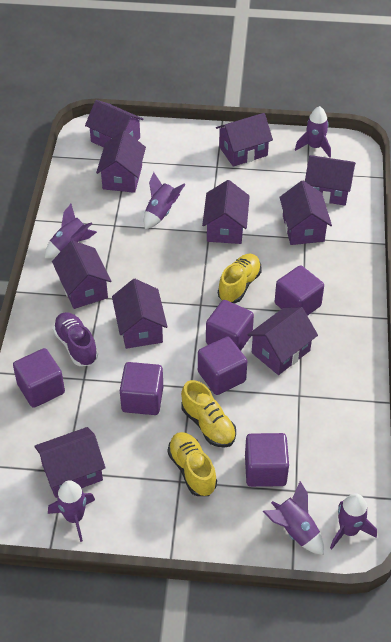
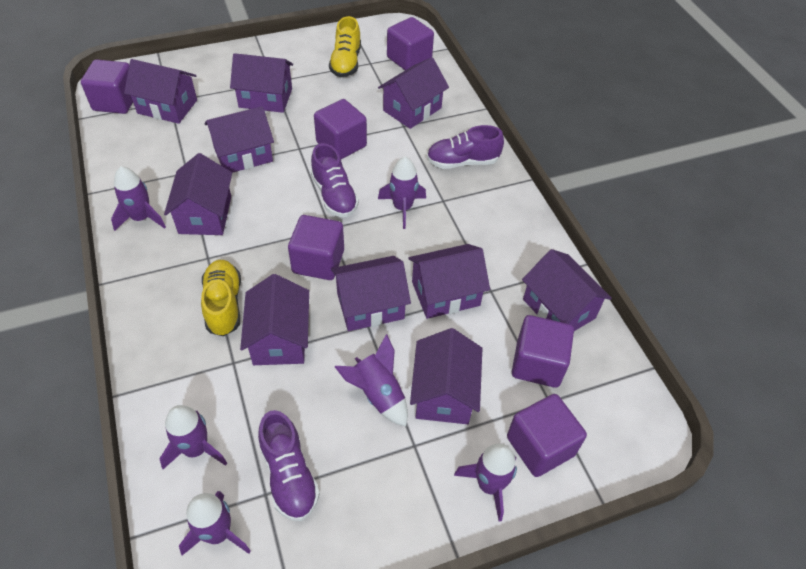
purple shoe: 1 -> 3
yellow shoe: 3 -> 2

